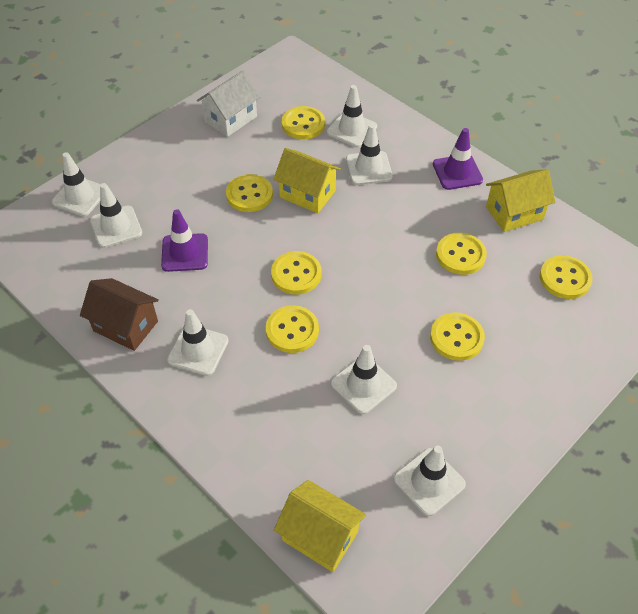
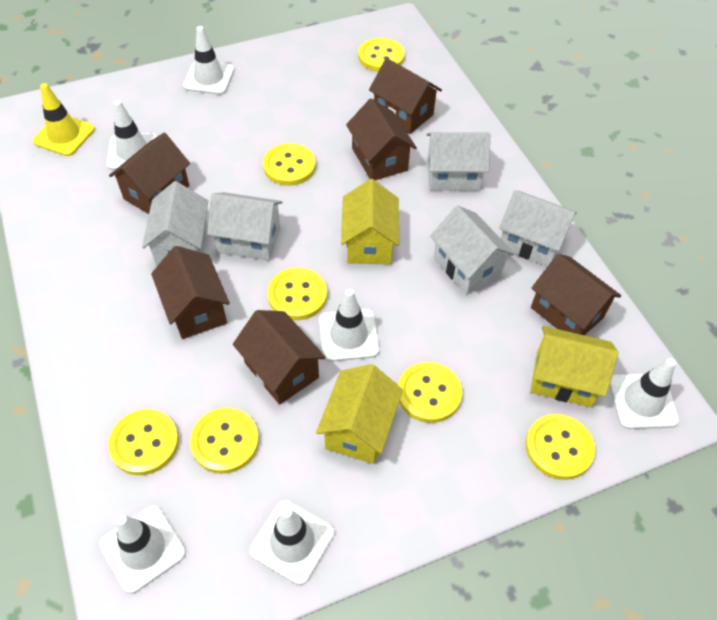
brown house: 1 -> 6
purple traffic cone: 2 -> 0
white house: 1 -> 5
white traffic cone: 7 -> 6
yellow traffic cone: 0 -> 1

